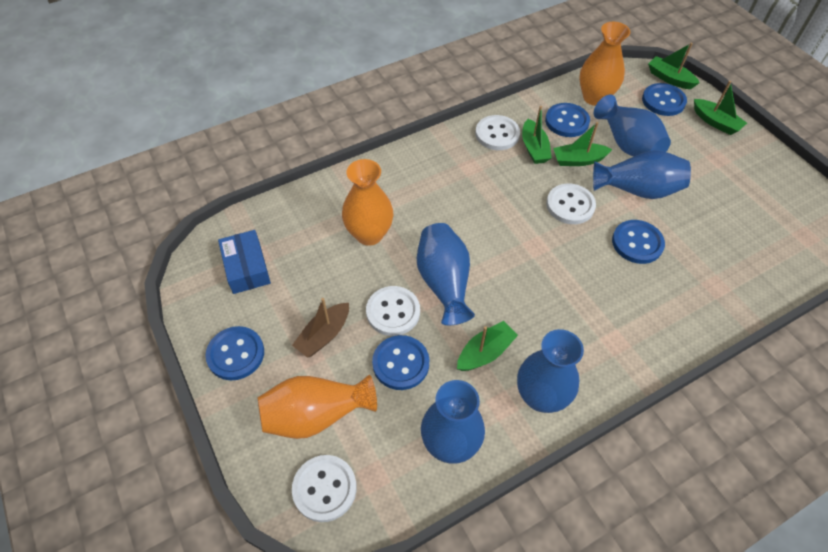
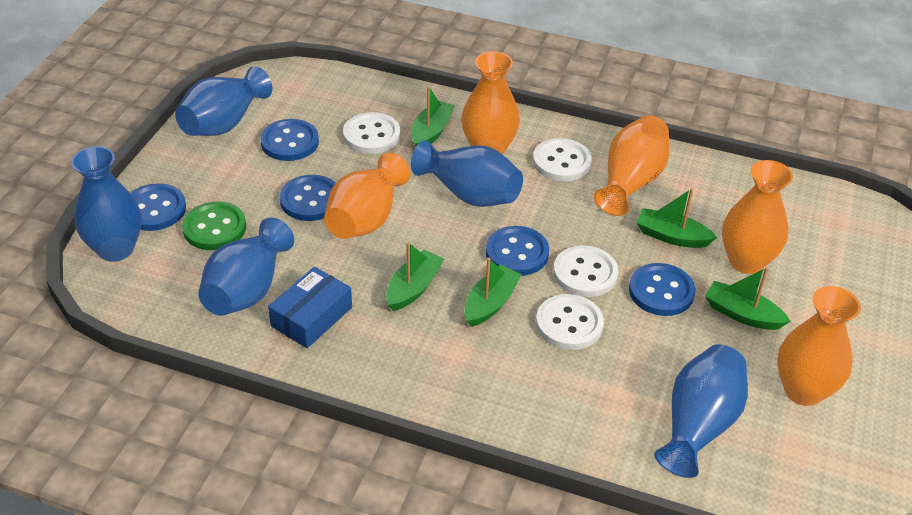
brown boat: 1 -> 0
green button: 0 -> 1
orange vase: 3 -> 5

